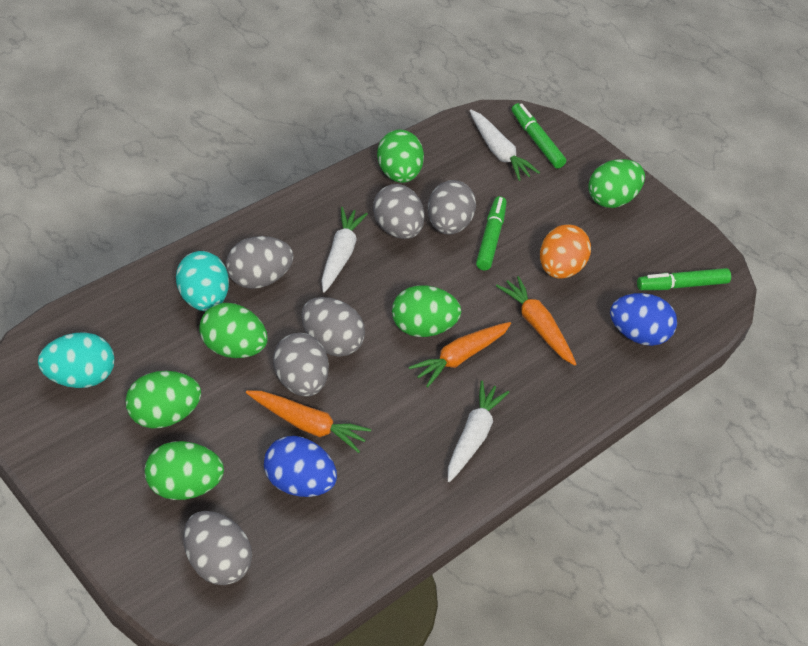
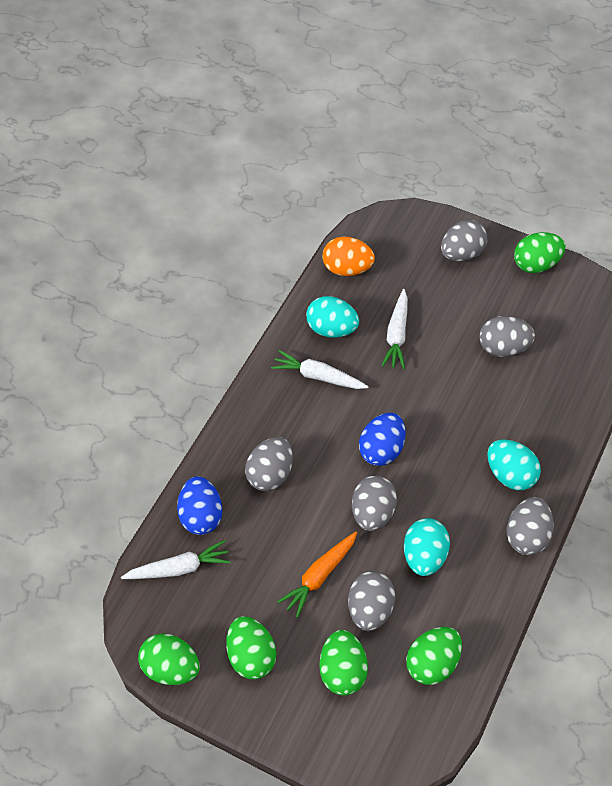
green egg: 6 -> 5
green marker: 3 -> 0
orange carrot: 3 -> 1
turquoise egg: 2 -> 3

